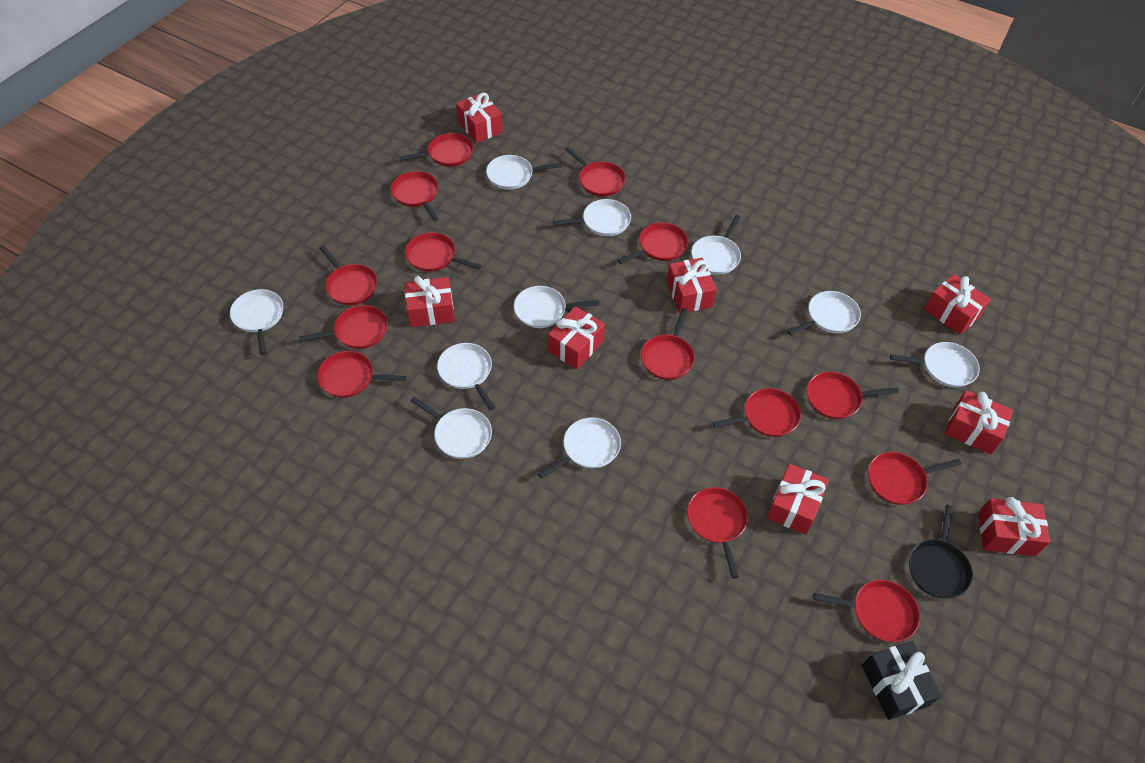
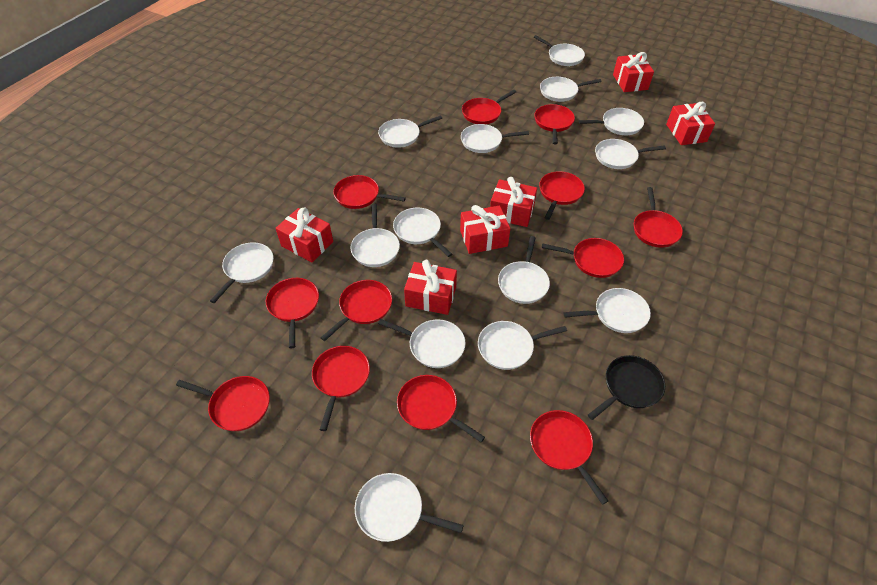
black gift: 1 -> 0
red gift: 8 -> 6
red pan: 14 -> 12
white pan: 10 -> 14

